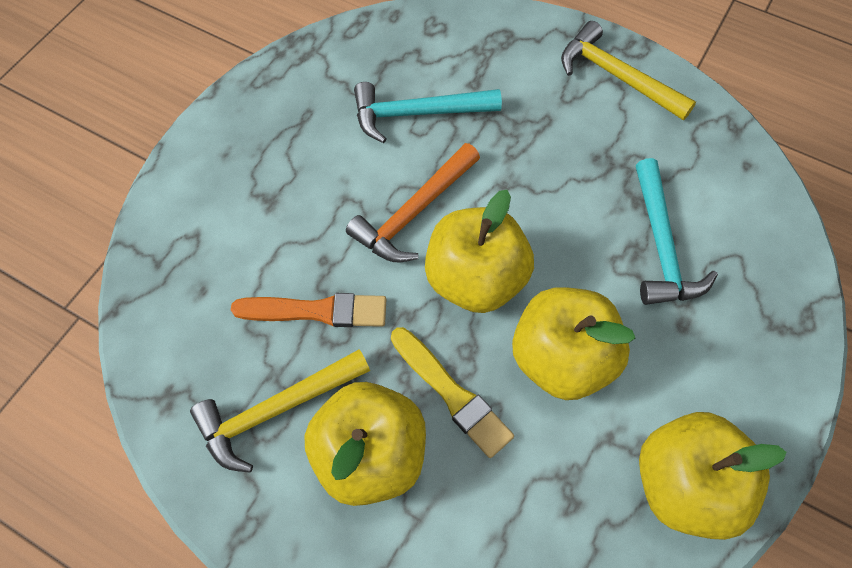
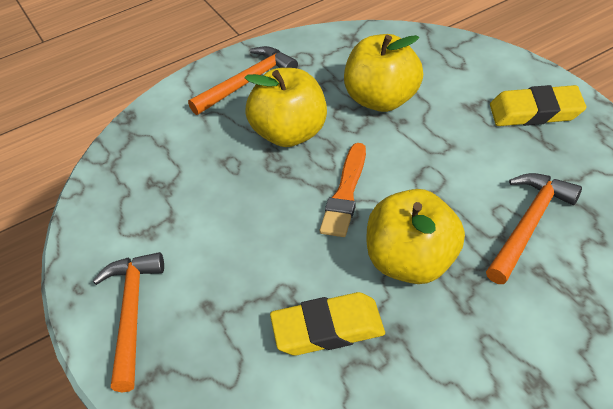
orange hammer: 1 -> 3
turquoise hammer: 2 -> 0
yellow apple: 4 -> 3
yellow brush: 1 -> 0
yellow eraser: 0 -> 2
yellow hammer: 2 -> 0

